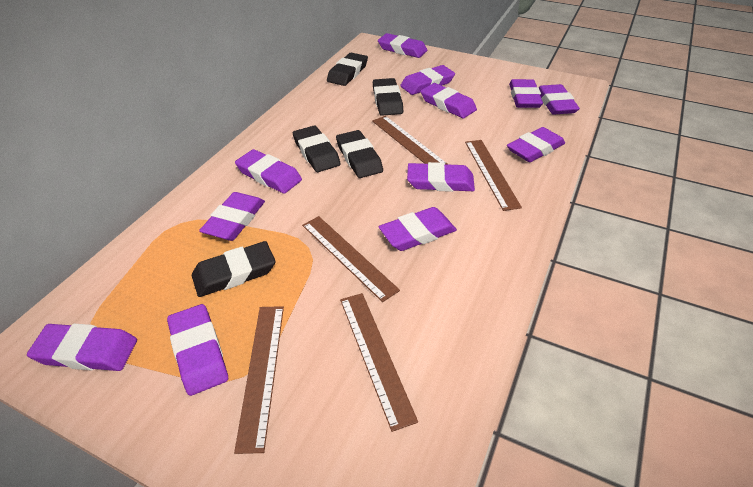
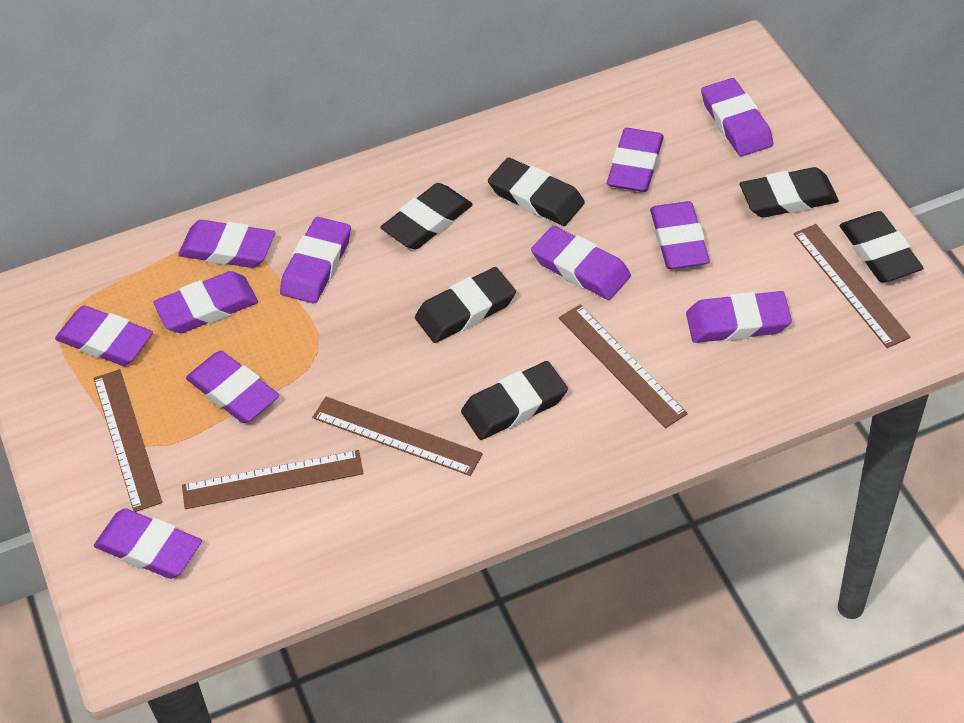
black eraser: 5 -> 6
purple eraser: 12 -> 11

